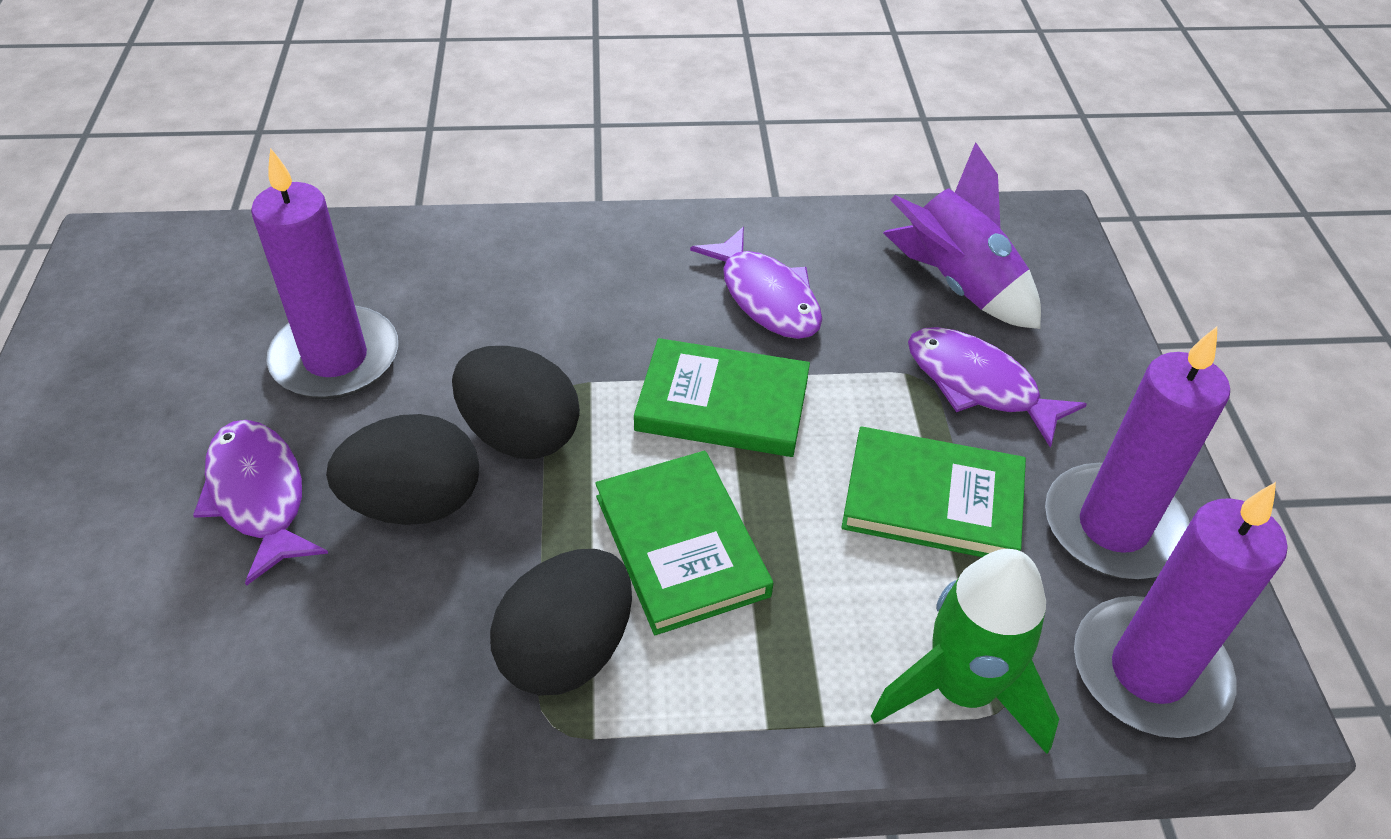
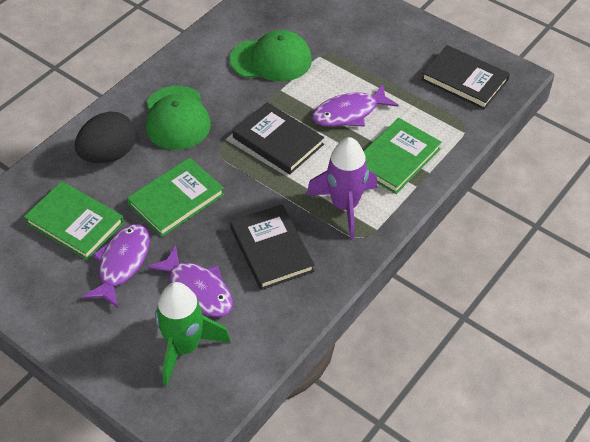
black book: 0 -> 3
black egg: 3 -> 1
green cap: 0 -> 2
purple candle: 3 -> 0

